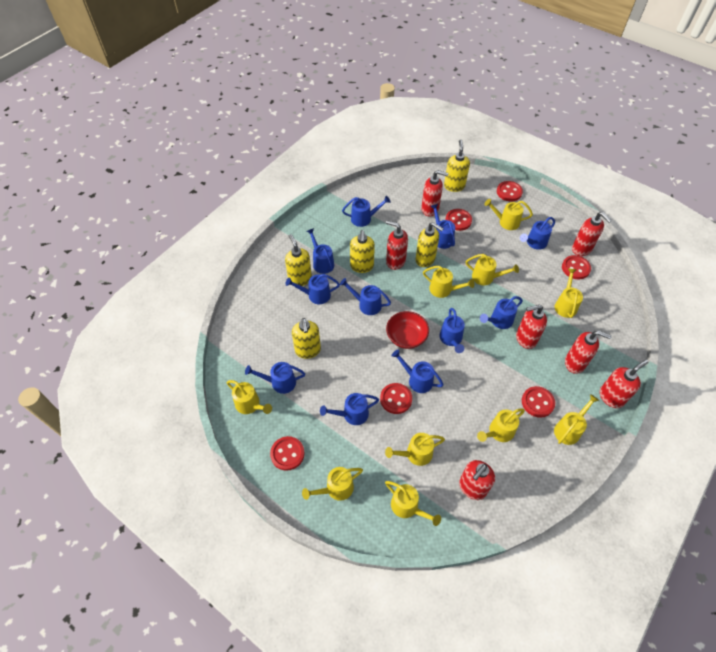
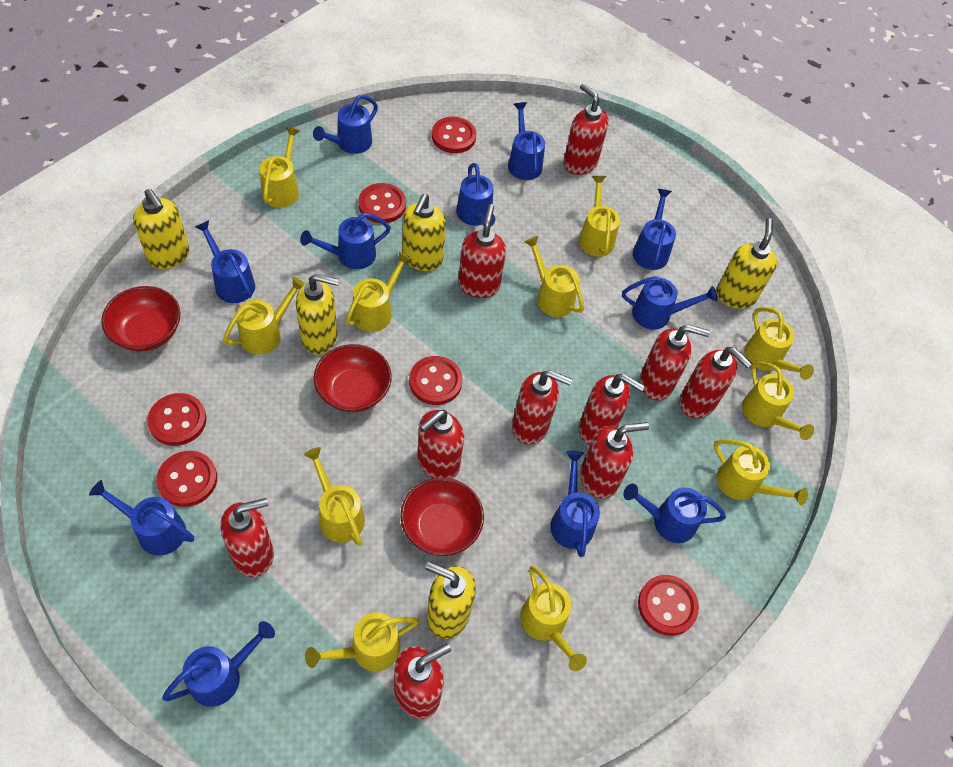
red bowl: 1 -> 3
red soap dispenser: 7 -> 10
yellow watering can: 10 -> 11

